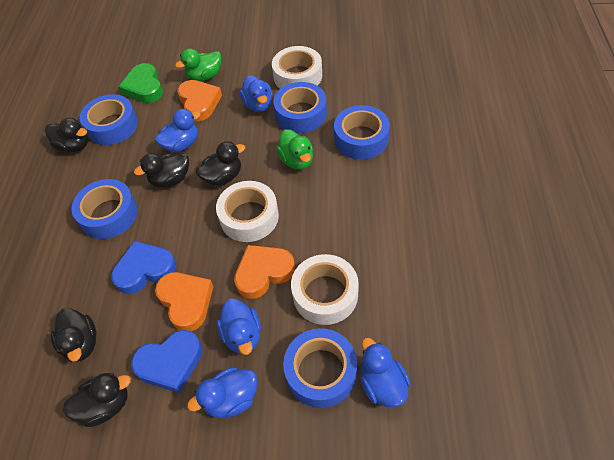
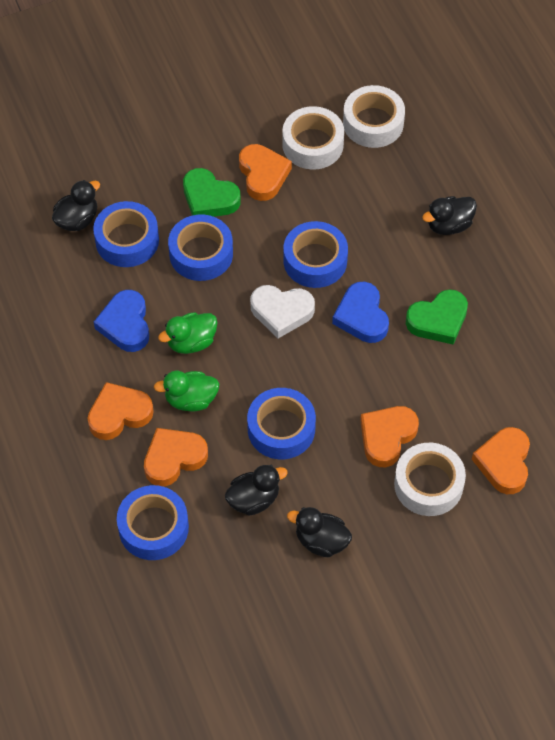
black duck: 5 -> 4
blue duck: 5 -> 0
green heart: 1 -> 2
orange heart: 3 -> 5
white heart: 0 -> 1

